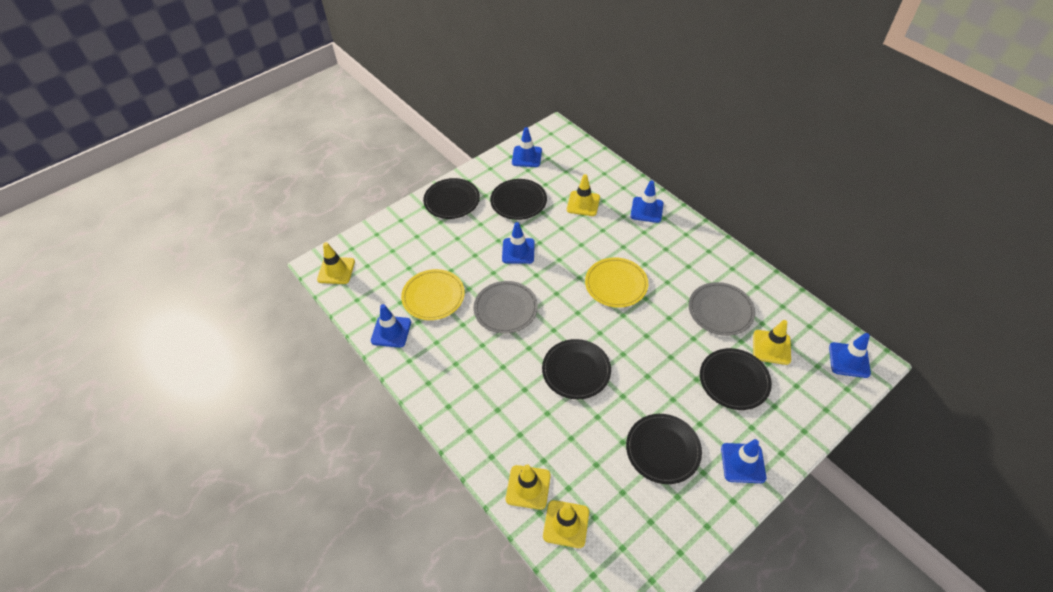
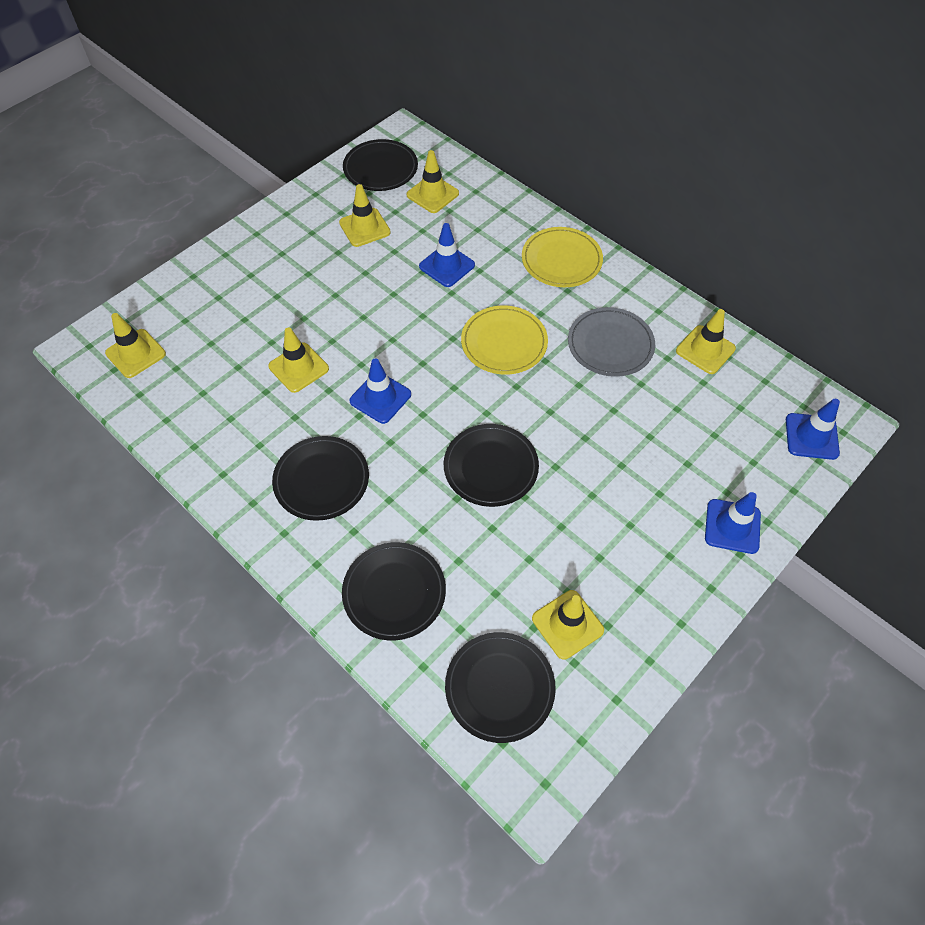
blue traffic cone: 6 -> 4
grey plate: 2 -> 1
yellow traffic cone: 5 -> 6

